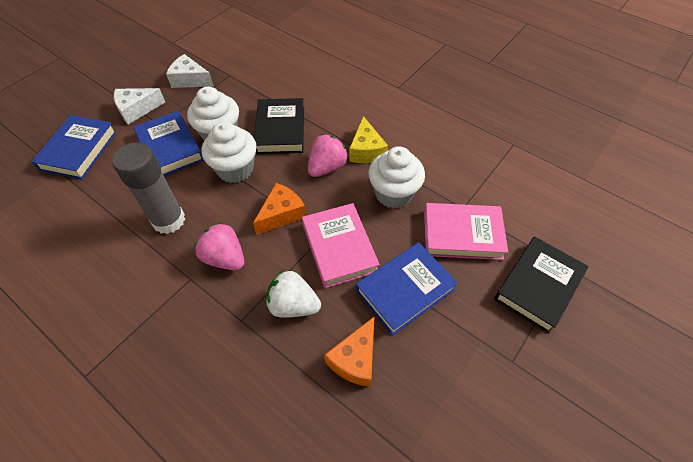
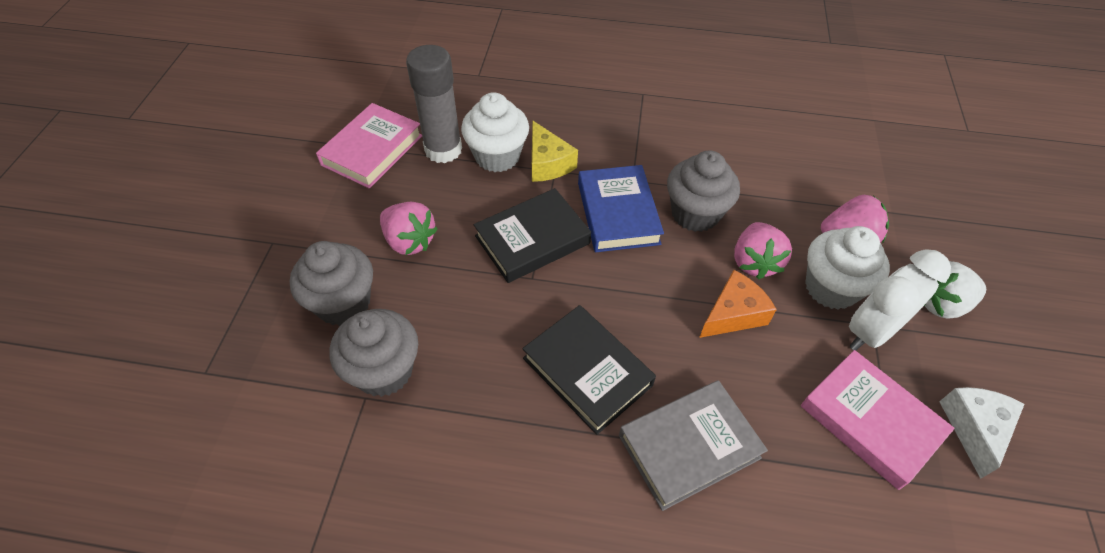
blue book: 3 -> 1
grey book: 0 -> 1
grey cupcake: 0 -> 3
orange cheese: 2 -> 1
pink strawberry: 2 -> 3
white cheese: 2 -> 1
white clock: 0 -> 1
white cupcake: 3 -> 2

